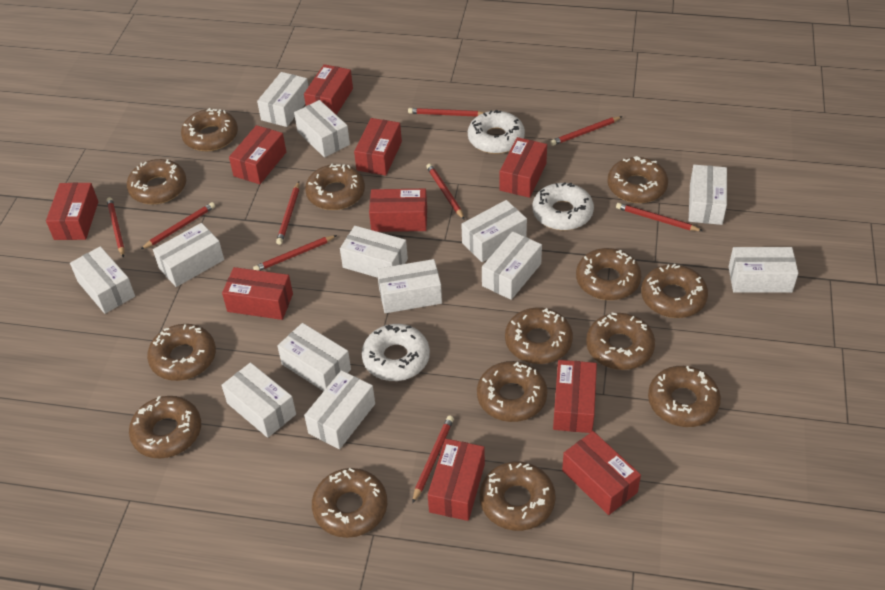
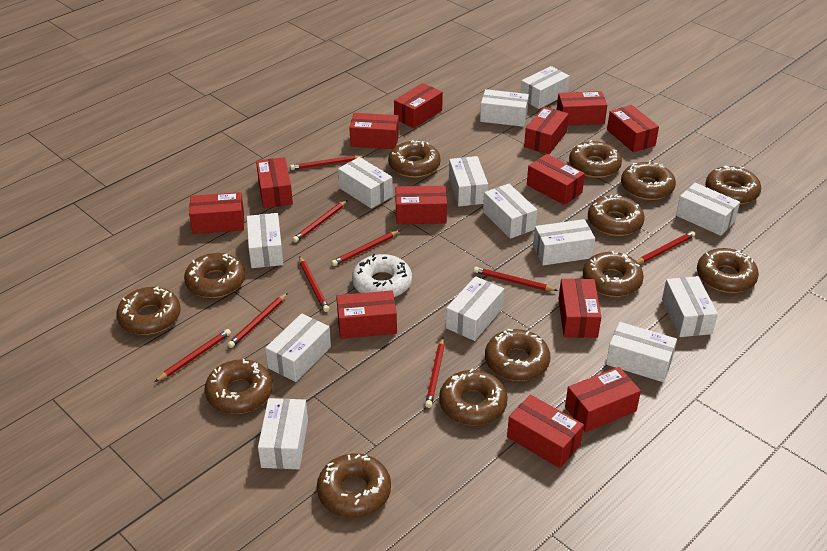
brown donut: 14 -> 13
red box: 10 -> 13
white donut: 3 -> 1

